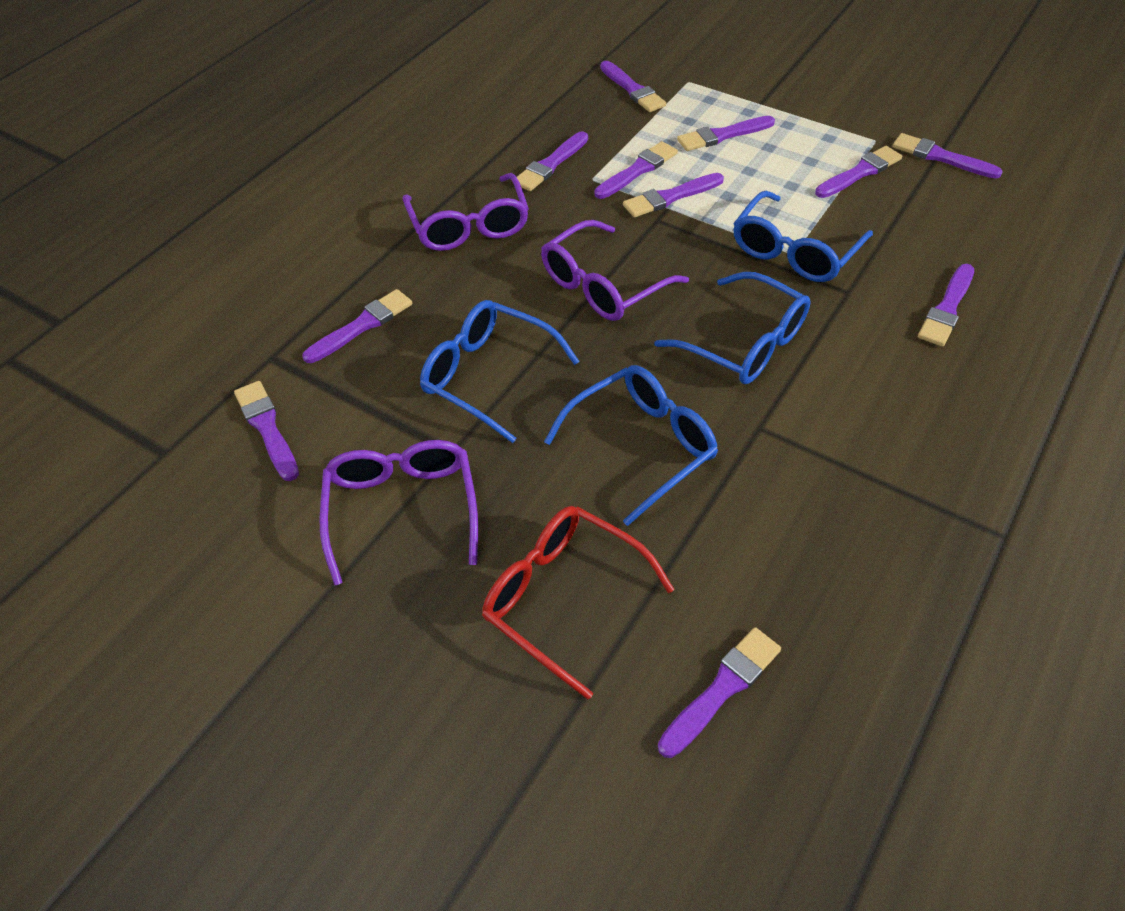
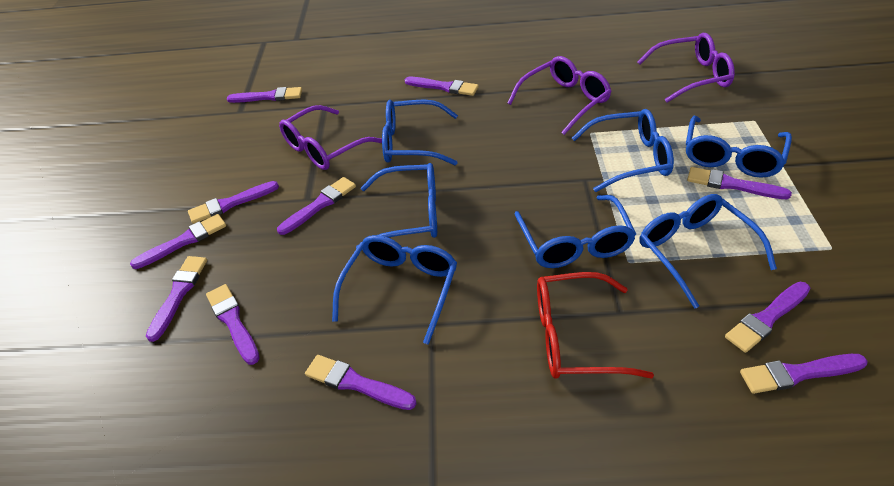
blue glasses: 4 -> 7

